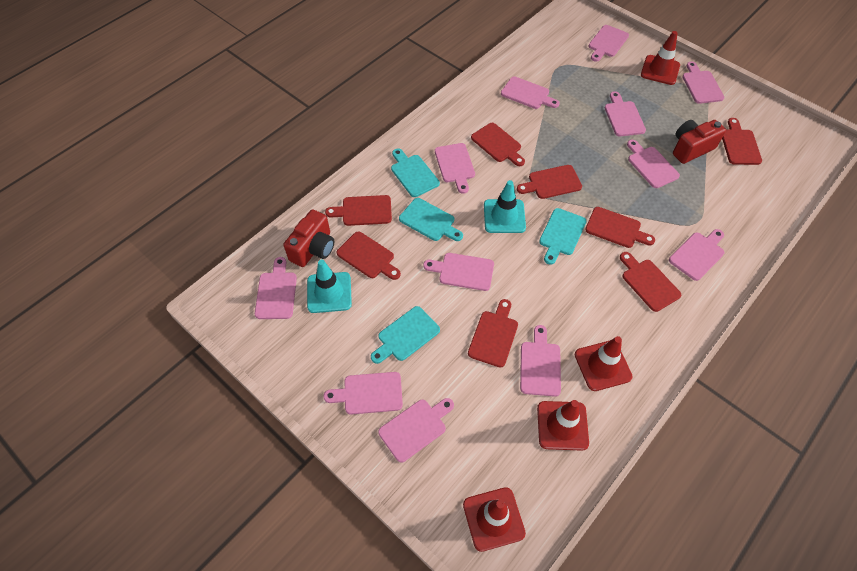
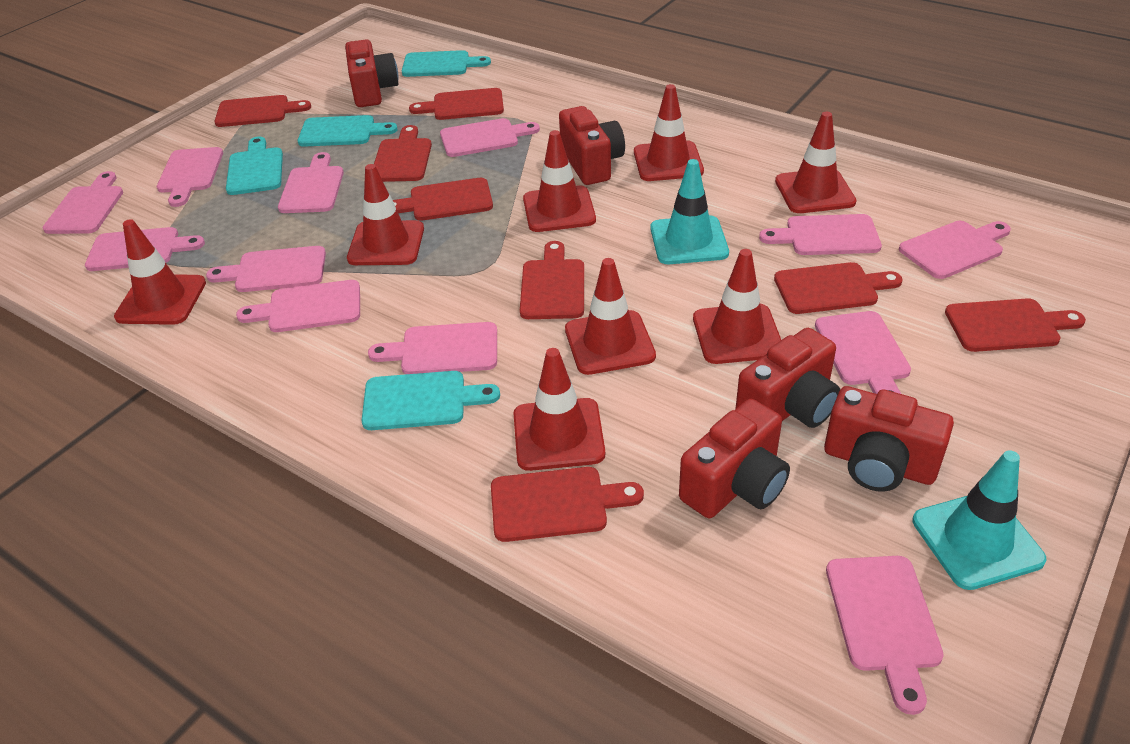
red camera: 2 -> 5
red traffic cone: 4 -> 8

